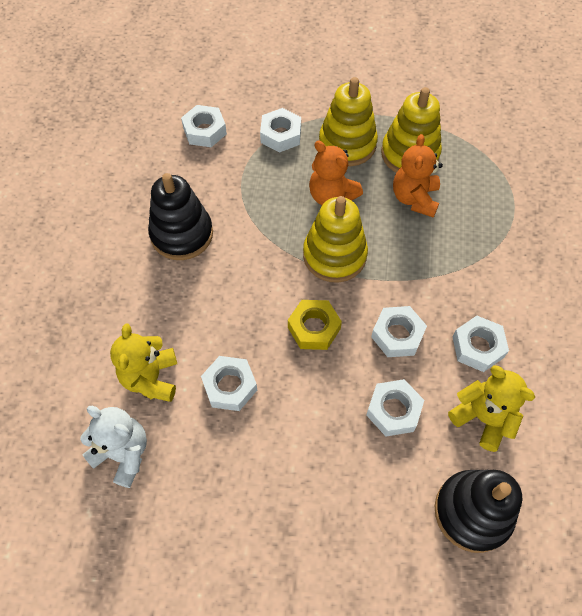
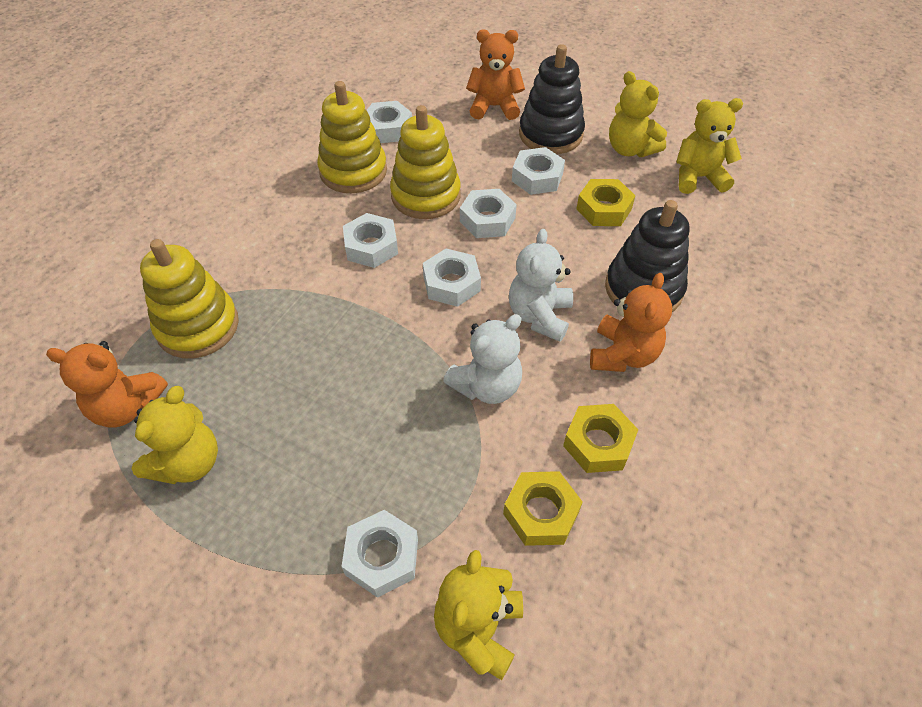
orange teddy bear: 2 -> 3
white teddy bear: 1 -> 2
yellow nut: 1 -> 3
yellow teddy bear: 2 -> 4

